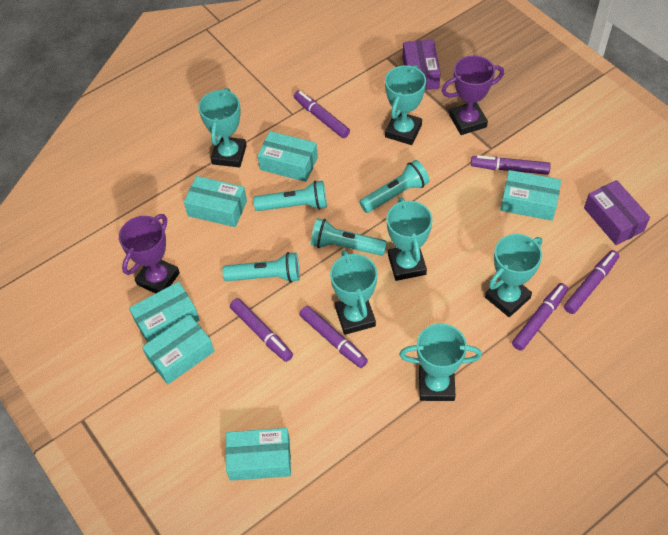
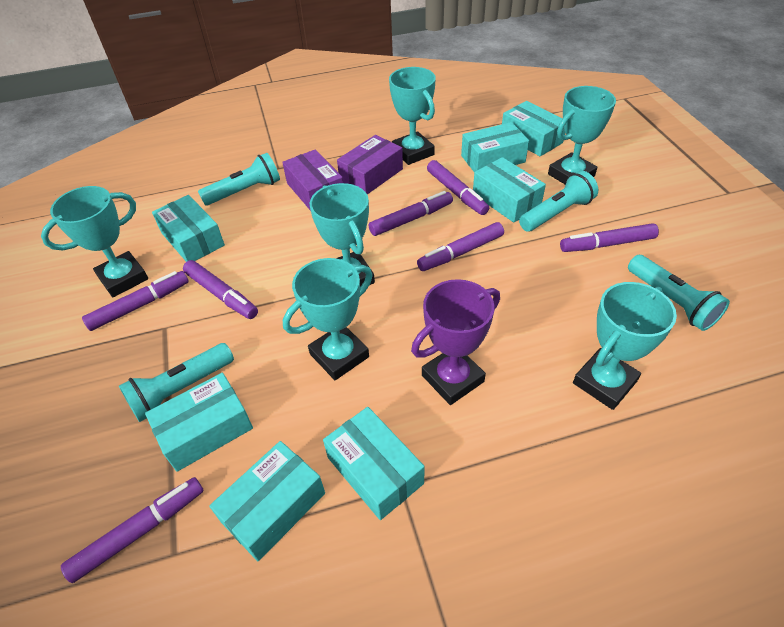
purple marker: 6 -> 7
purple trophy: 2 -> 1
turquoise box: 6 -> 7

